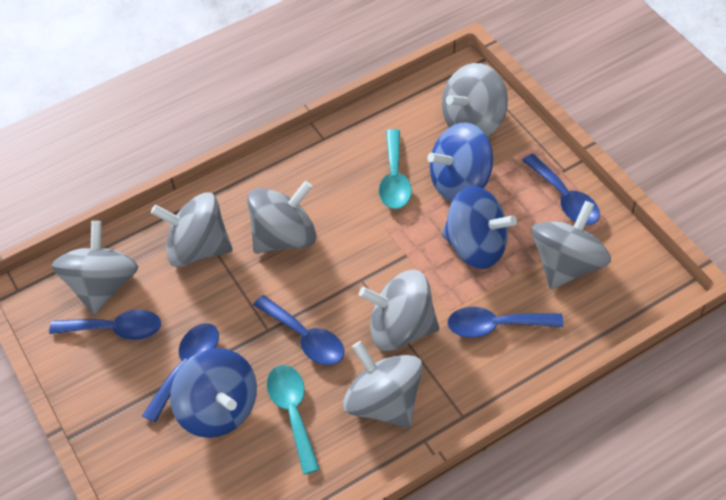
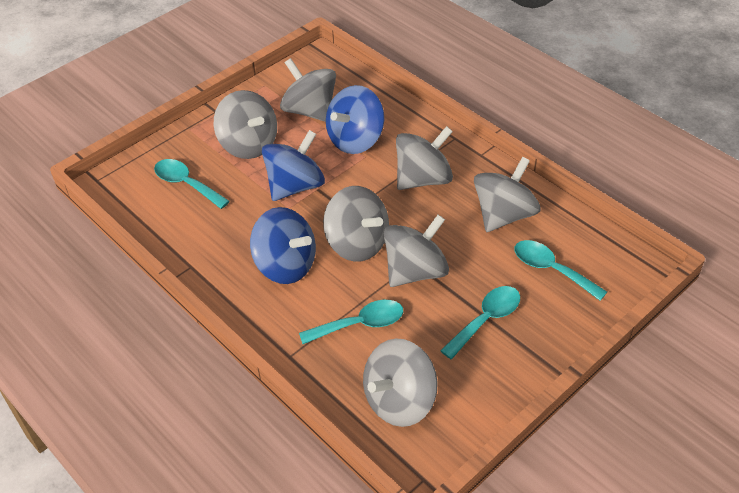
blue spoon: 5 -> 0
turquoise spoon: 2 -> 4

